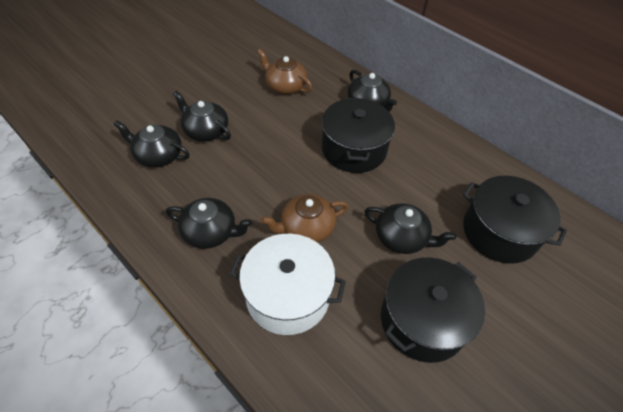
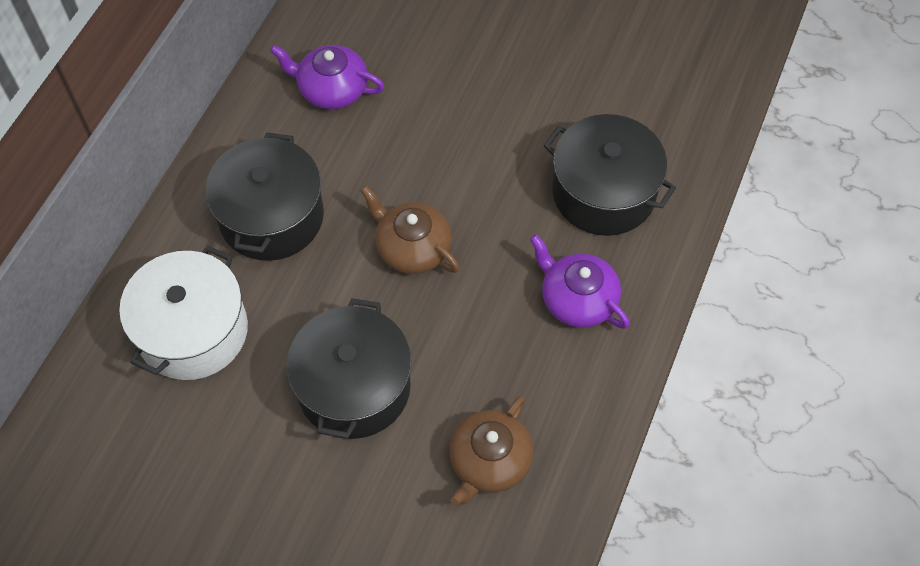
black teapot: 5 -> 0
purple teapot: 0 -> 2

